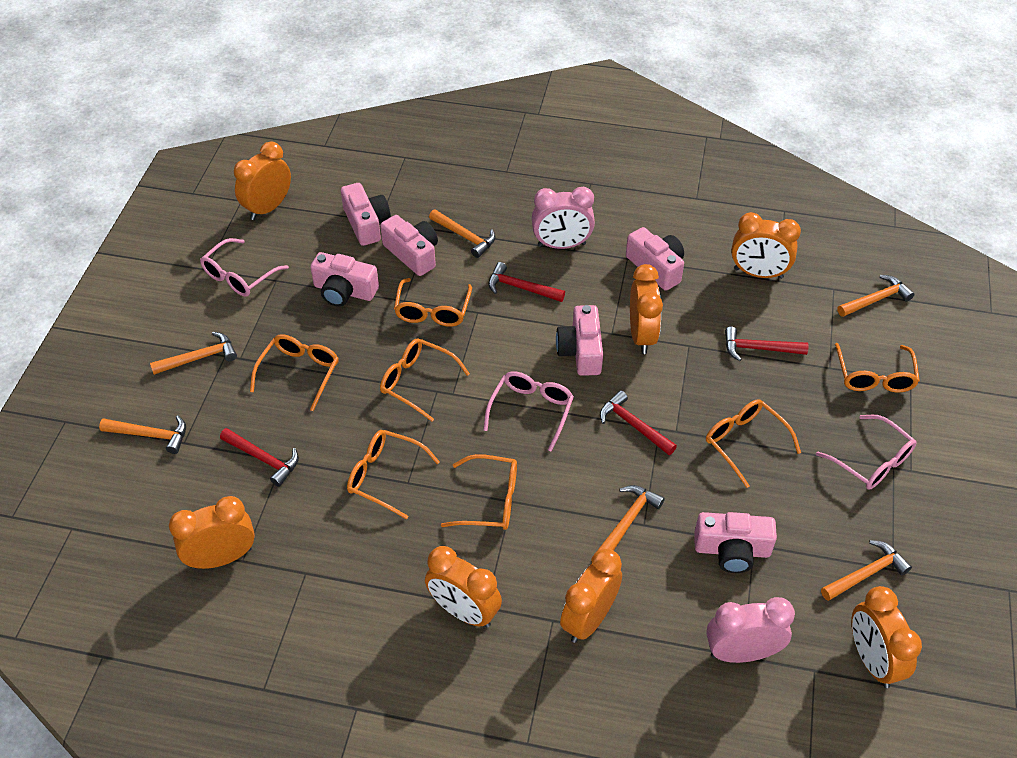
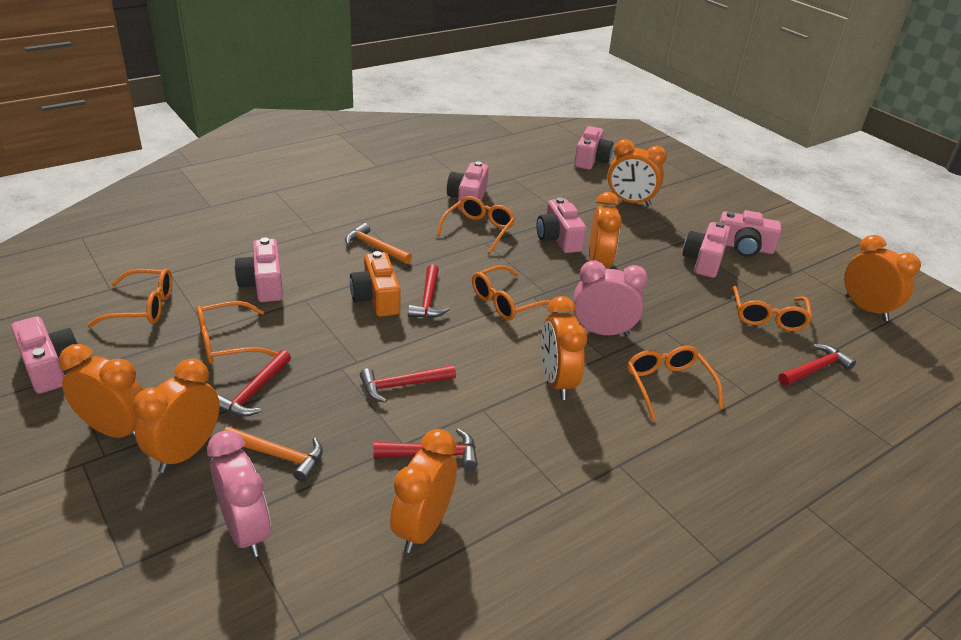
orange camera: 0 -> 1
orange glasses: 7 -> 6
orange hammer: 6 -> 2
pink camera: 6 -> 7
pink glasses: 3 -> 0
red hammer: 4 -> 5

